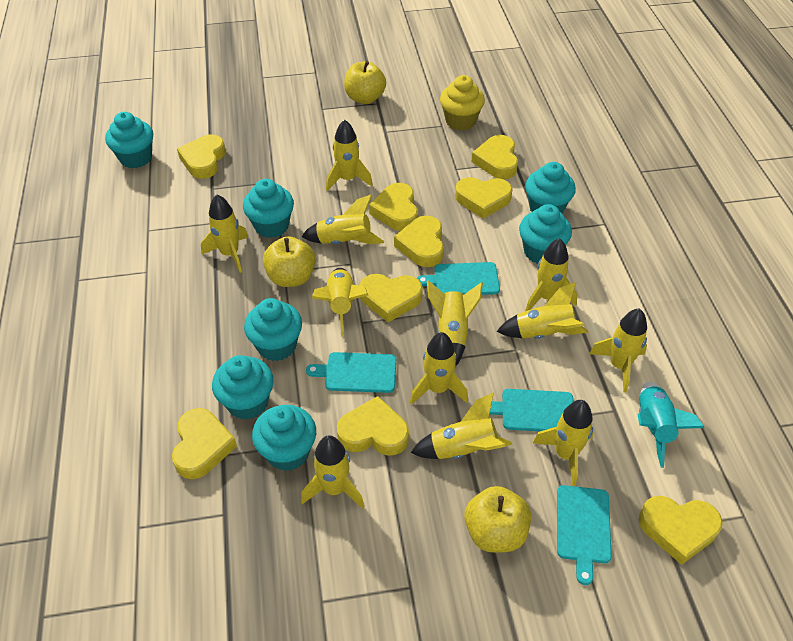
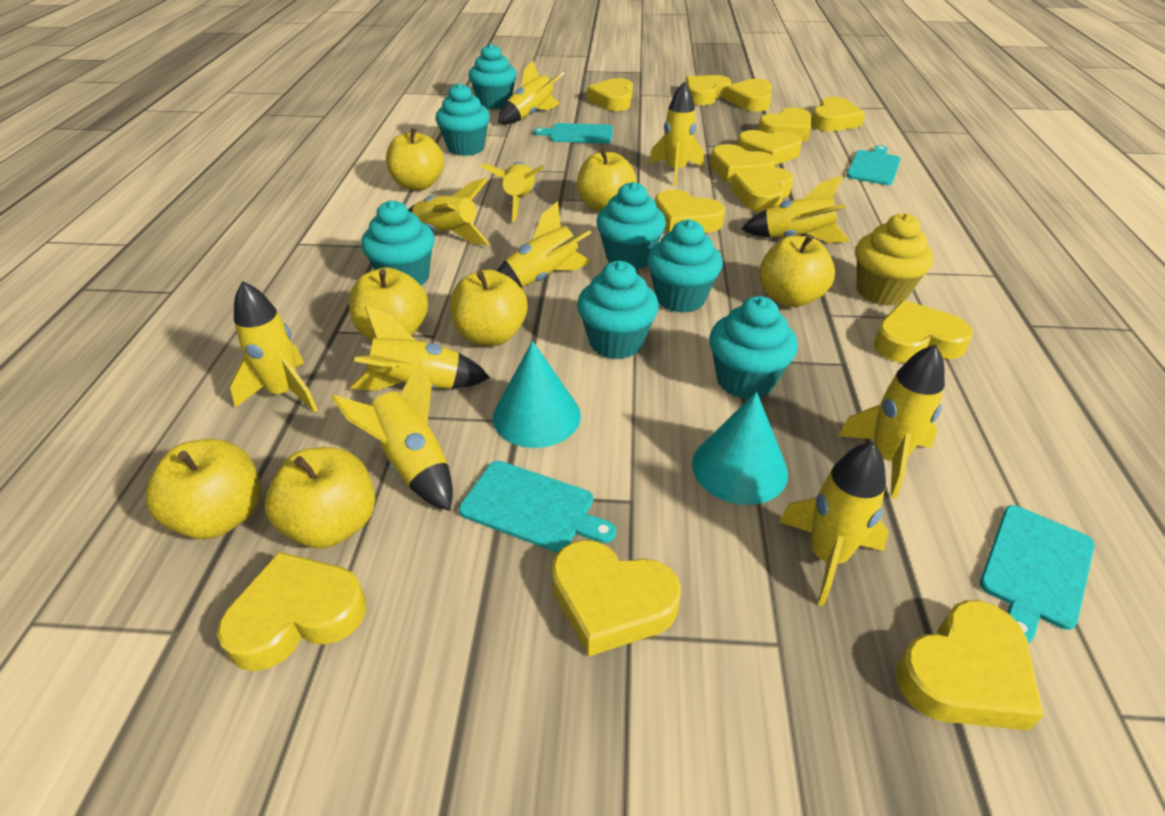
turquoise cone: 0 -> 2
turquoise rocket: 1 -> 0
yellow apple: 3 -> 7
yellow heart: 9 -> 13
yellow rocket: 12 -> 11

